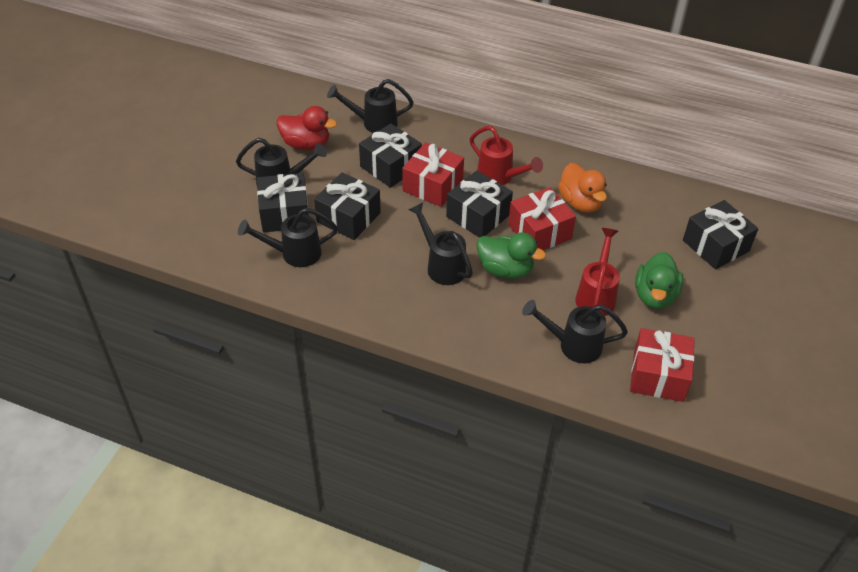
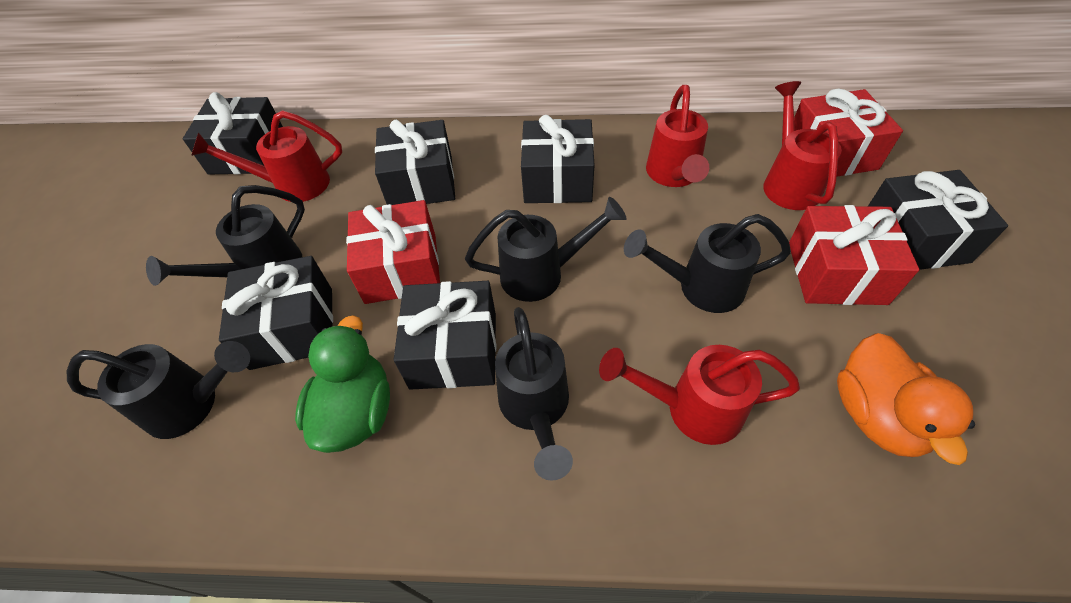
black gift: 5 -> 6
green duck: 2 -> 1
red duck: 1 -> 0
red watering can: 2 -> 4

